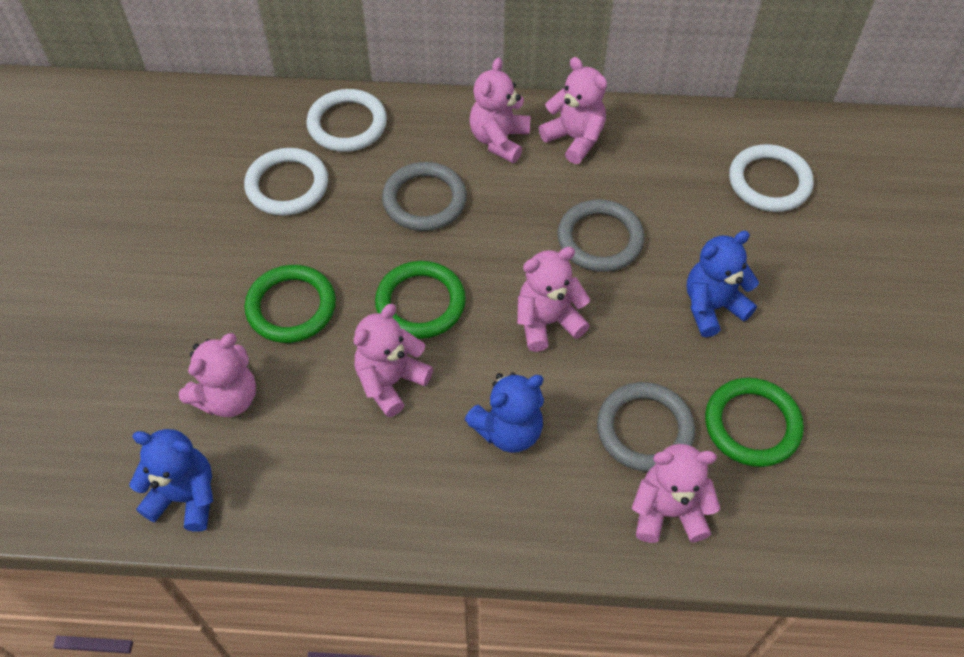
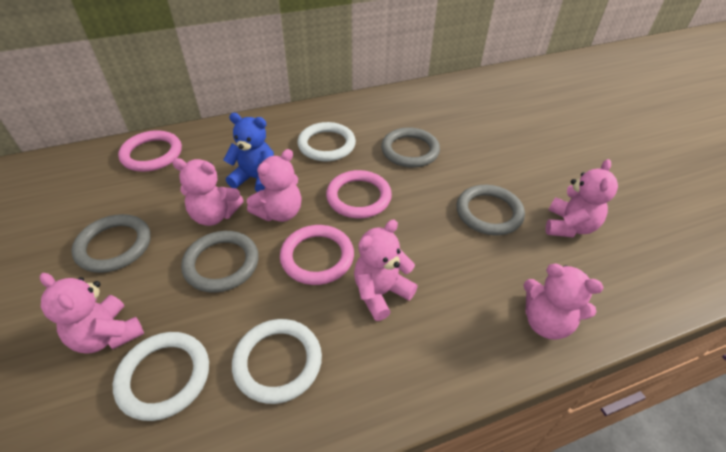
blue teddy bear: 3 -> 1
green ring: 3 -> 0
grey ring: 3 -> 4
pink ring: 0 -> 3

